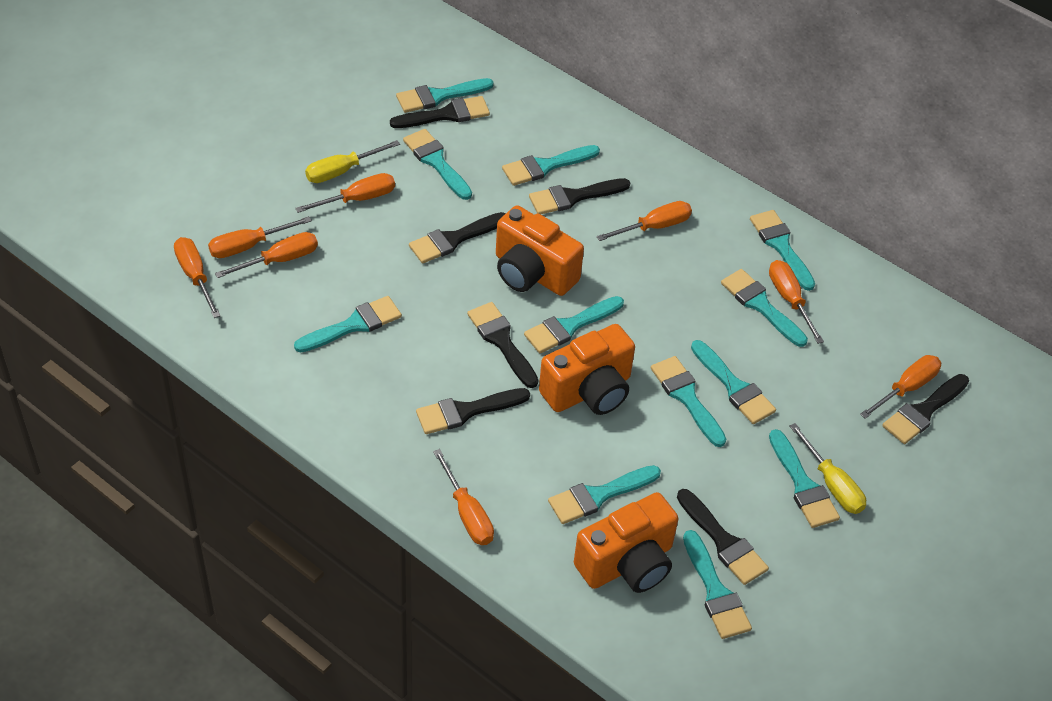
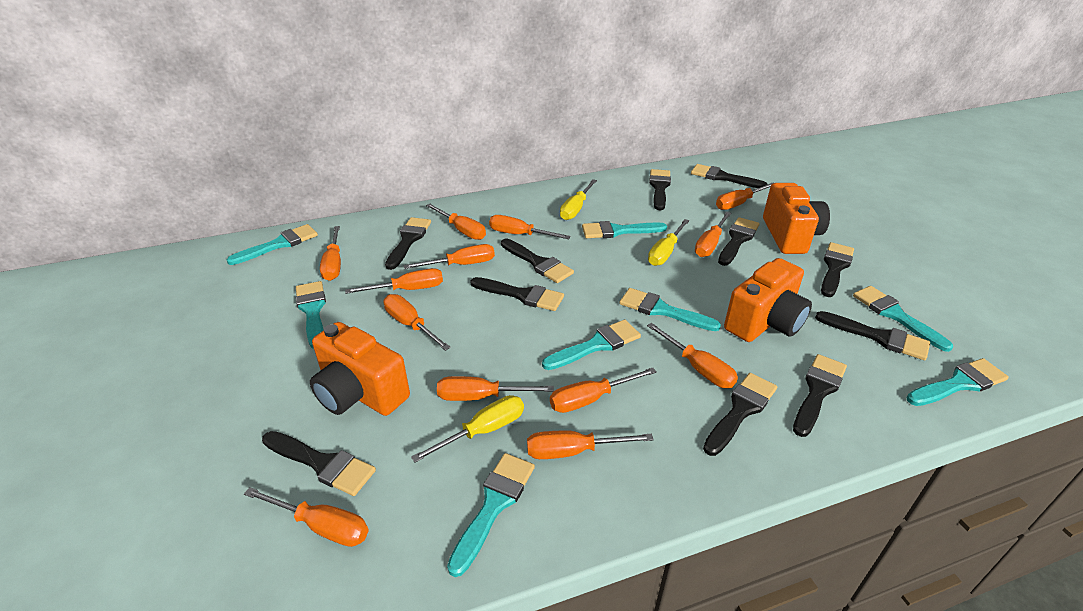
black brush: 7 -> 11
orange screwdriver: 8 -> 13
turquoise brush: 12 -> 8
yellow screwdriver: 2 -> 3

